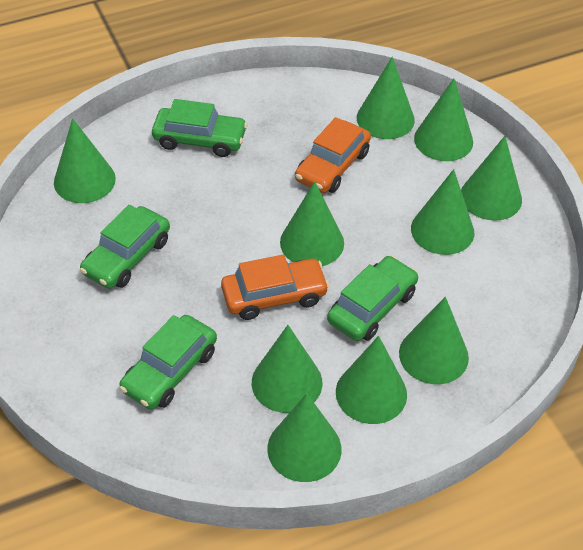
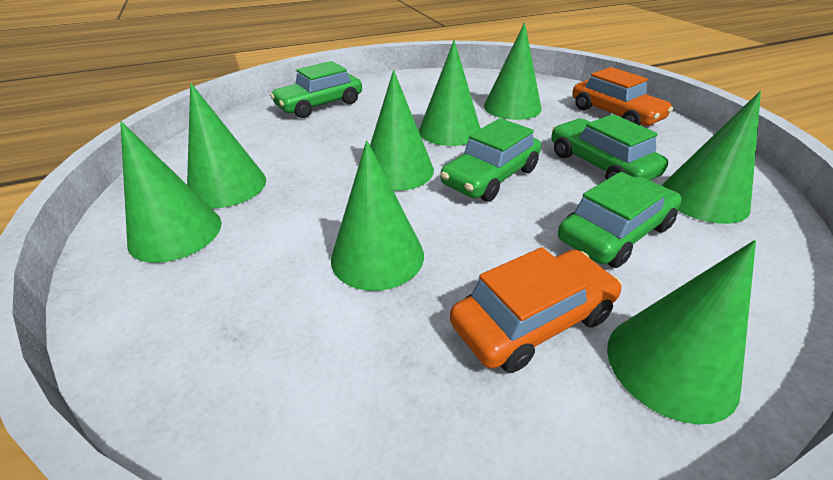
green cone: 10 -> 8

